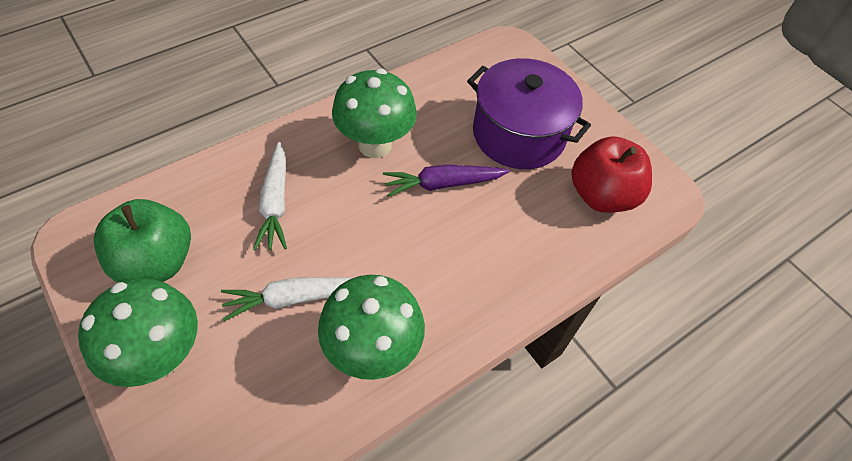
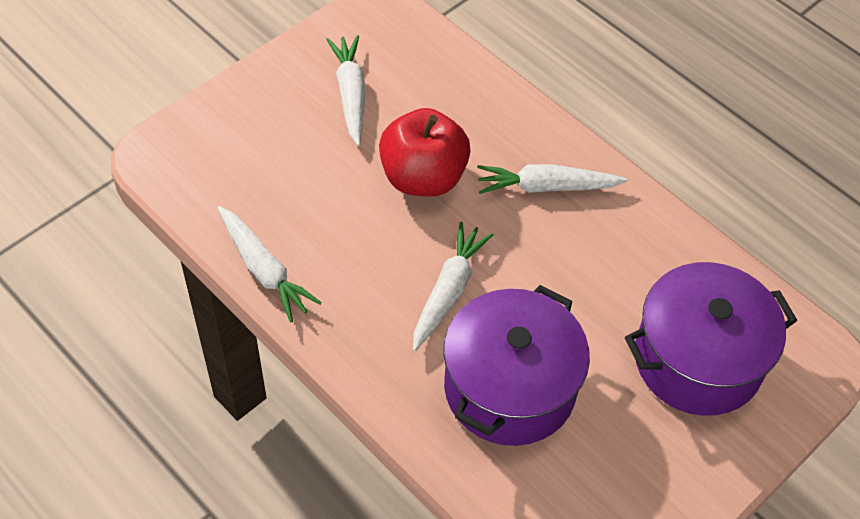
green apple: 1 -> 0
green mushroom: 3 -> 0
purple carrot: 1 -> 0
purple pot: 1 -> 2
white carrot: 2 -> 4

